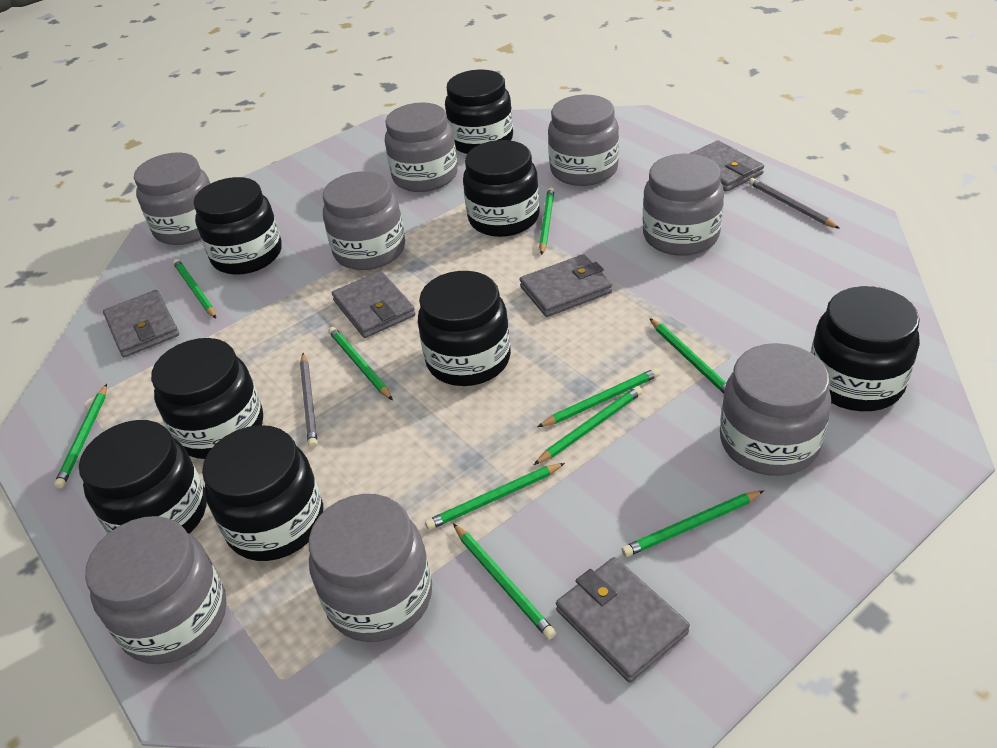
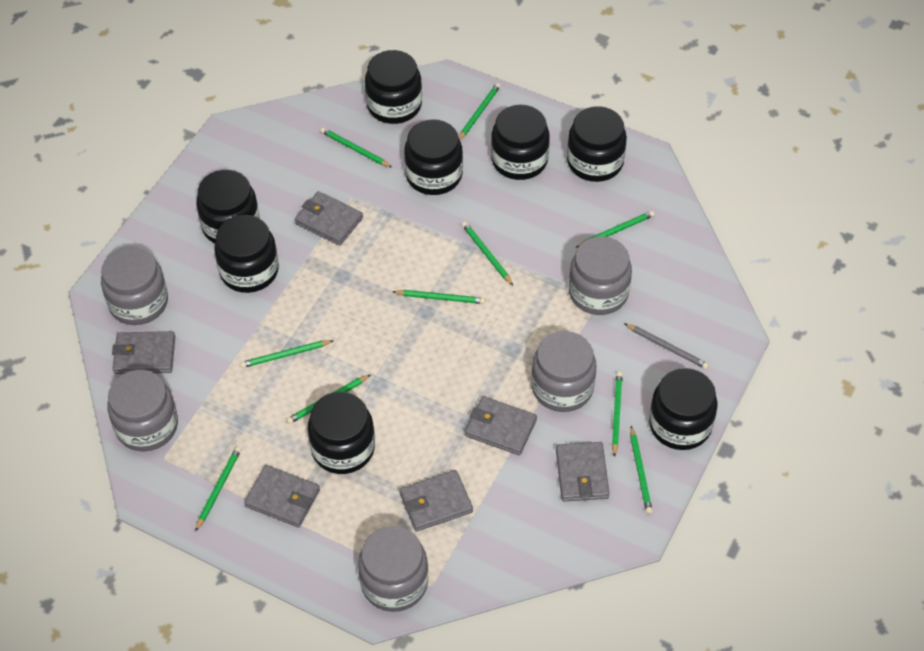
grey jar: 8 -> 5
grey pencil: 2 -> 1
grey wallet: 5 -> 6

